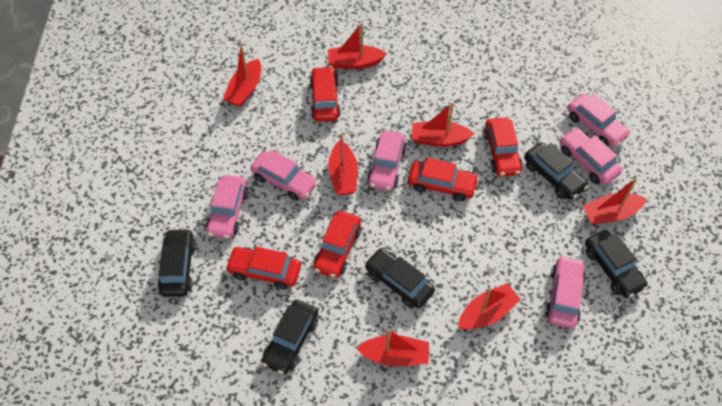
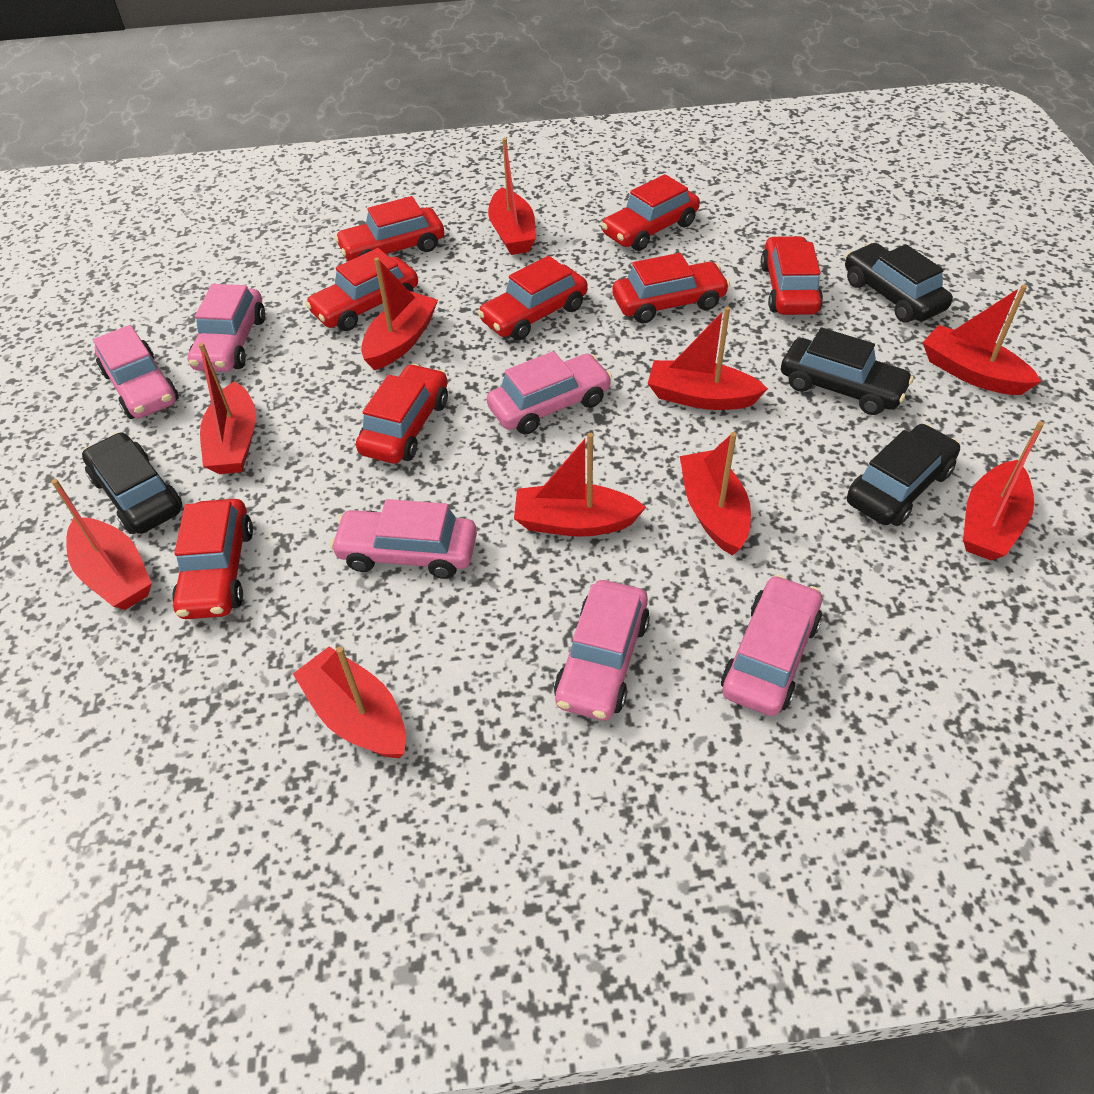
black car: 5 -> 4
red boat: 7 -> 10
red car: 5 -> 8

